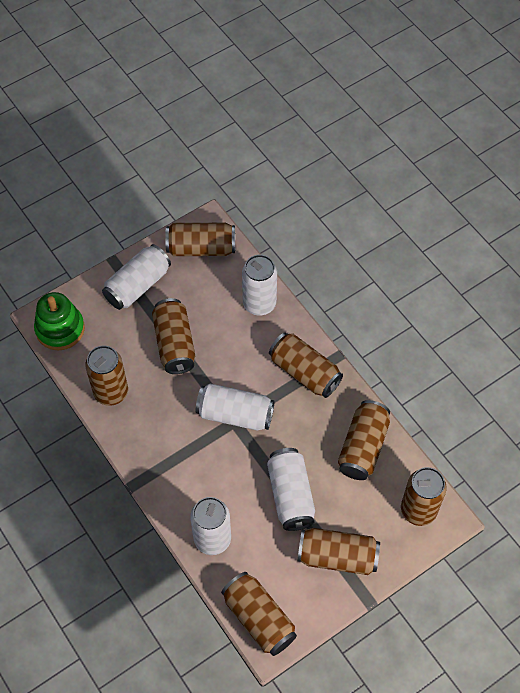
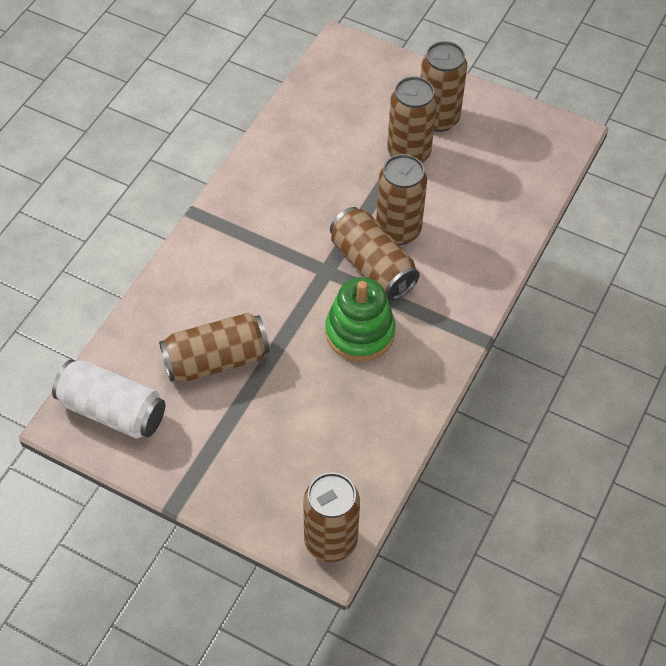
brown can: 8 -> 6
white can: 5 -> 1

